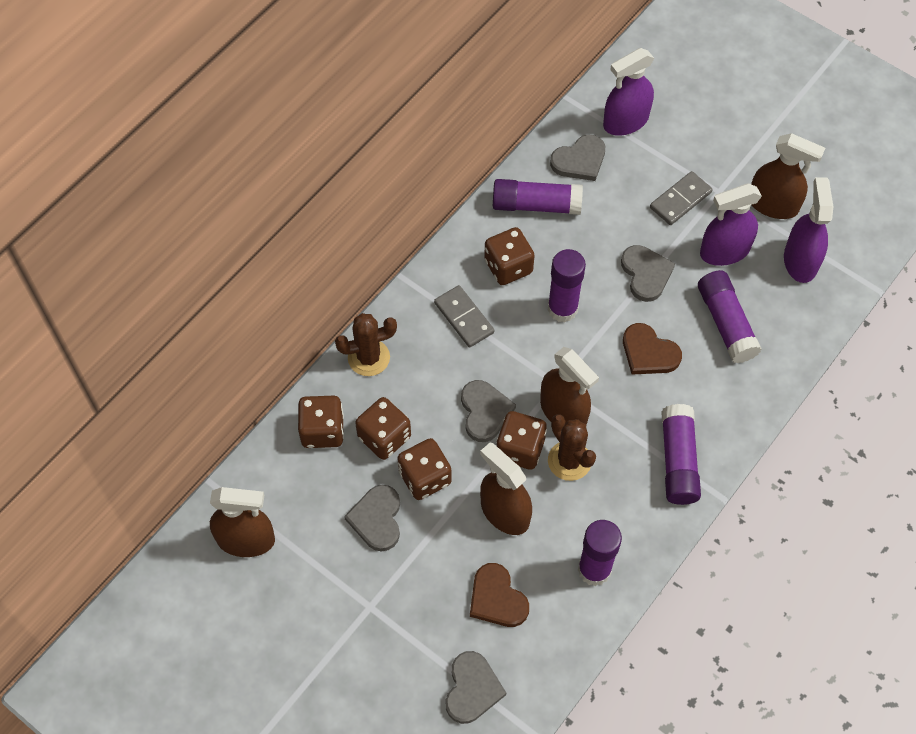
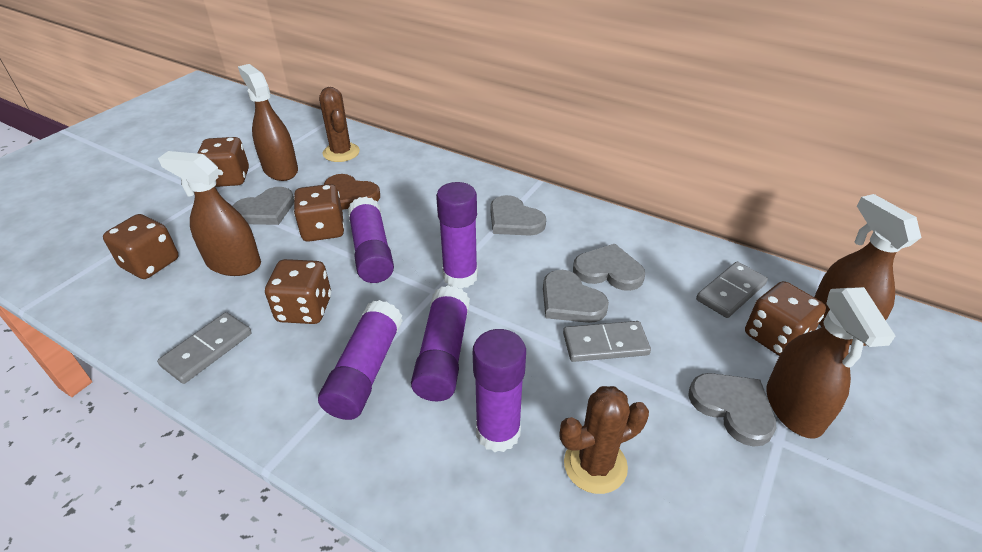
brown heart: 2 -> 1
grey domino: 2 -> 3
purple spray bottle: 3 -> 0

